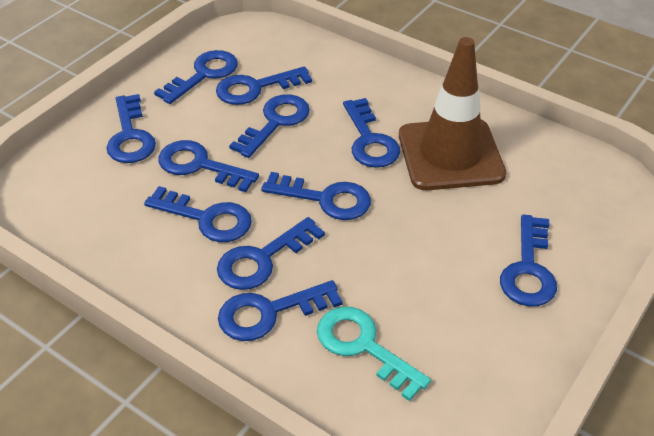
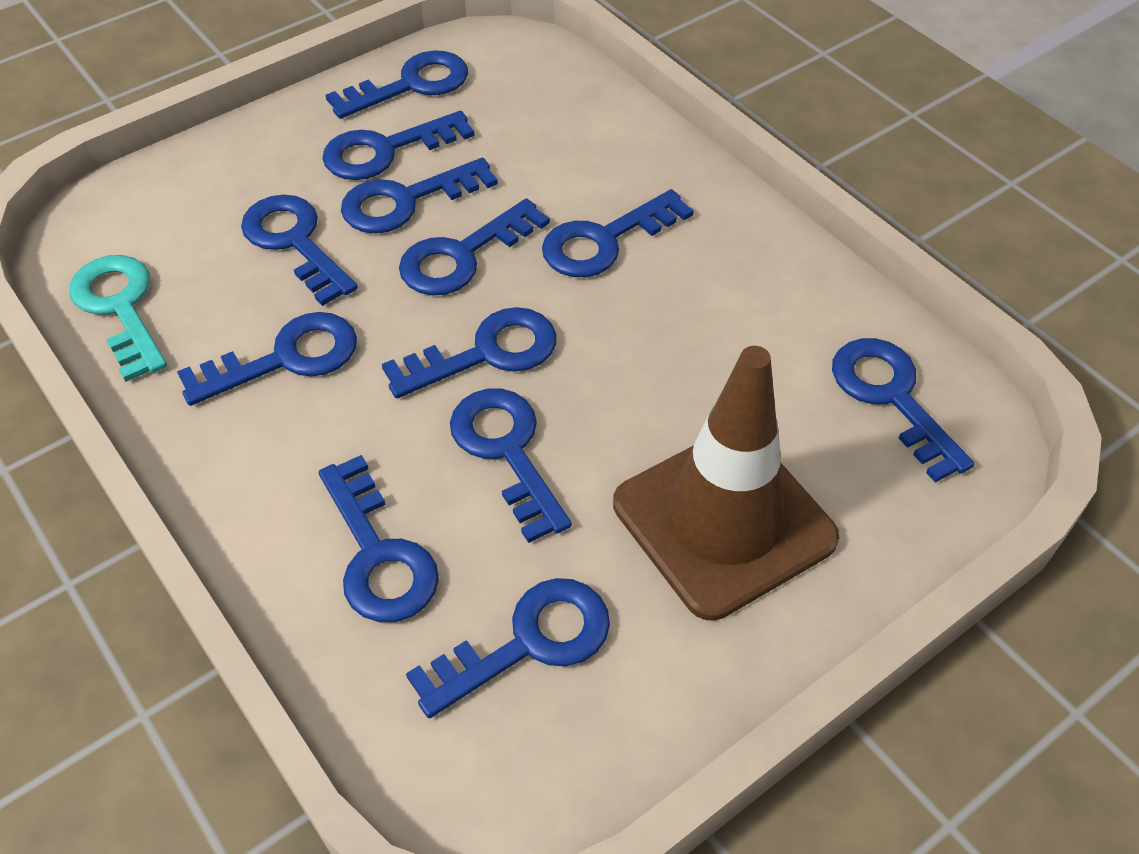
blue key: 11 -> 12

